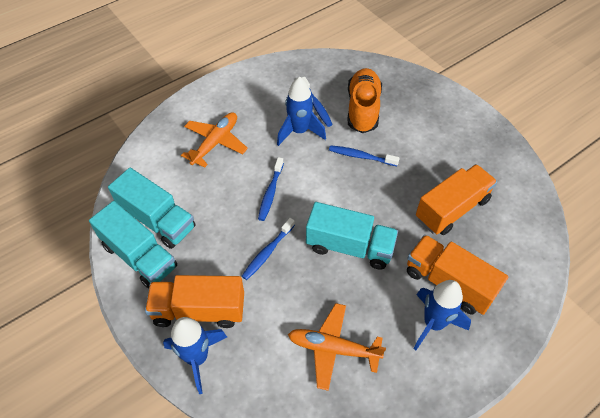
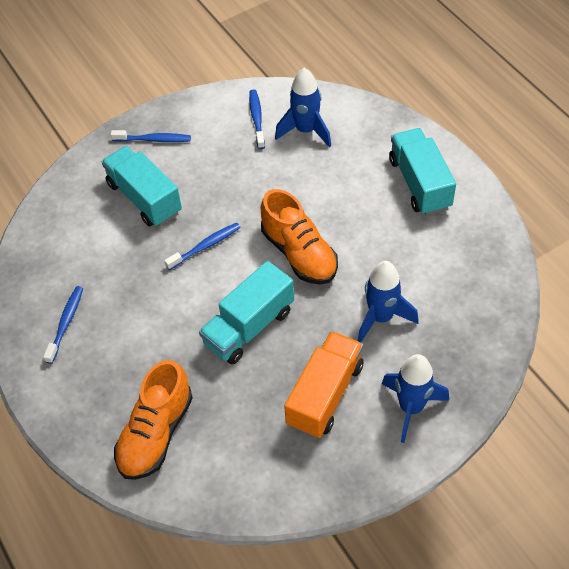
orange plane: 2 -> 0
orange shoe: 1 -> 2
orange truck: 3 -> 1

